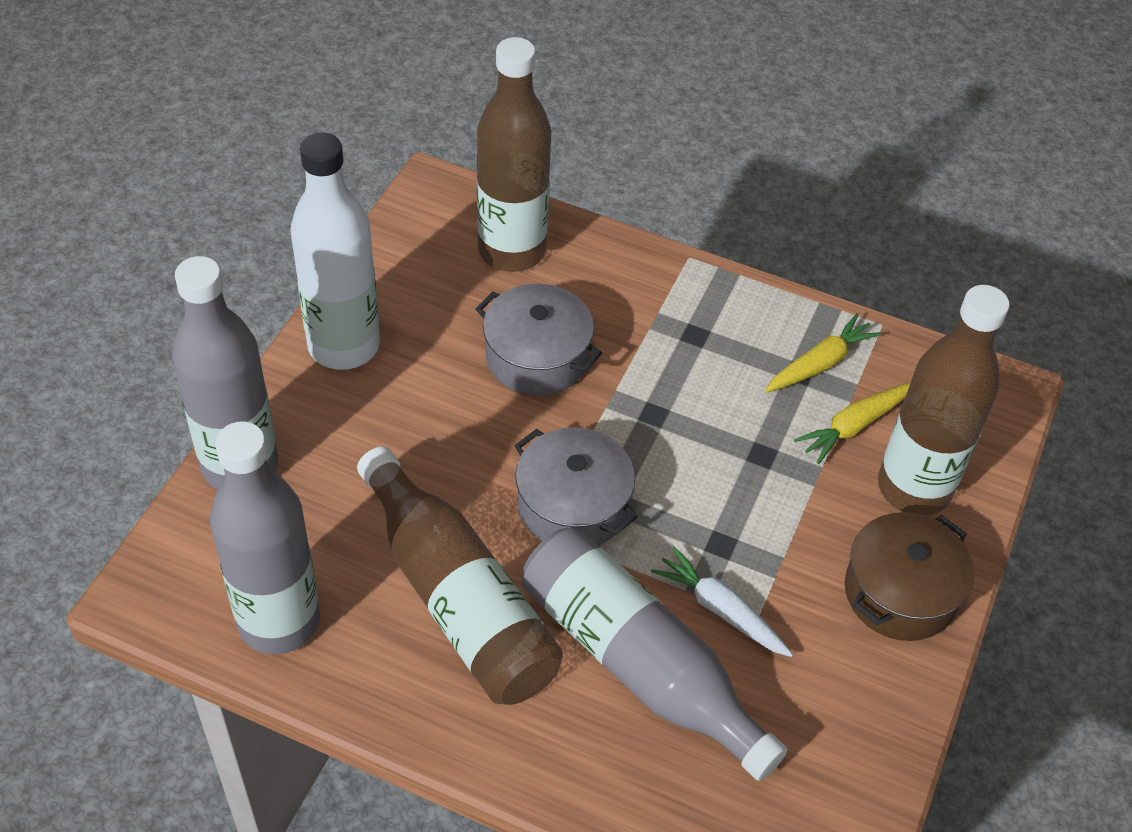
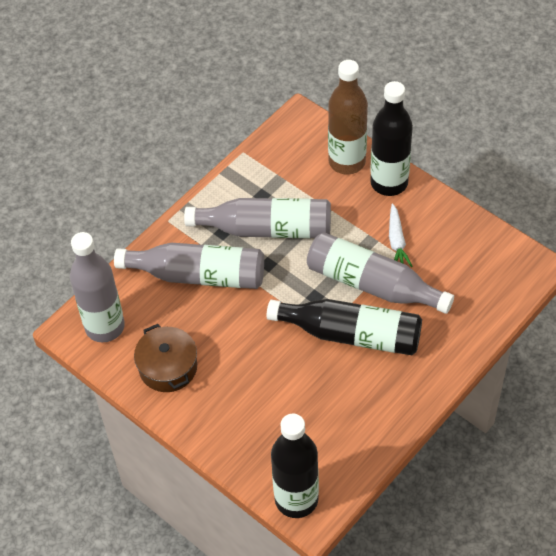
black bottle: 0 -> 3
brown bottle: 3 -> 1
grey bottle: 3 -> 4
grey pot: 2 -> 0
white bottle: 1 -> 0
yellow carrot: 2 -> 0

